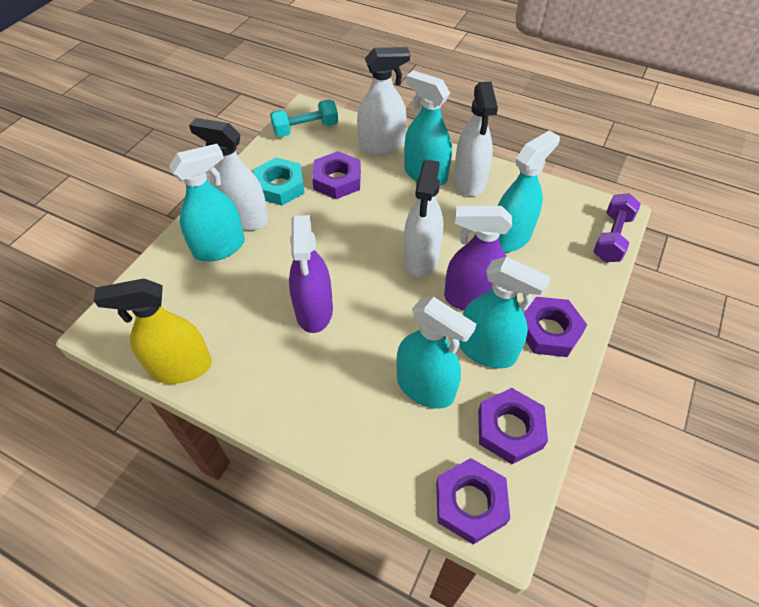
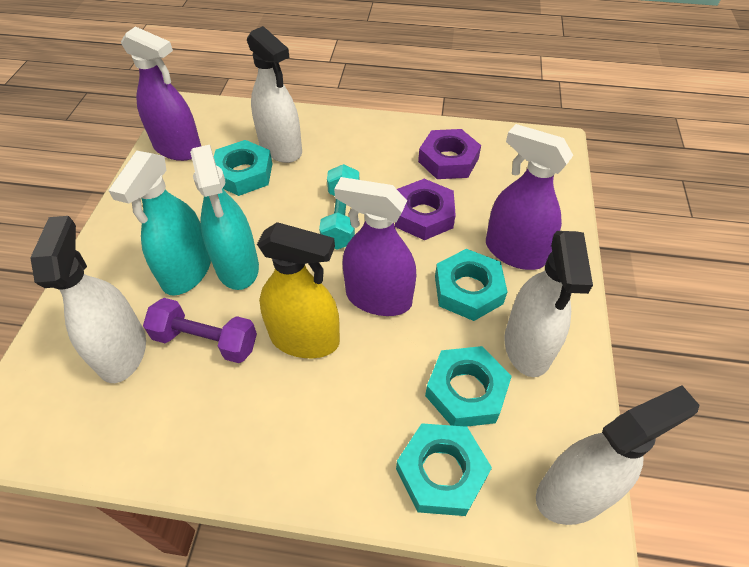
purple nut: 4 -> 2
purple spray bottle: 2 -> 3
turquoise nut: 1 -> 4
turquoise spray bottle: 5 -> 2

